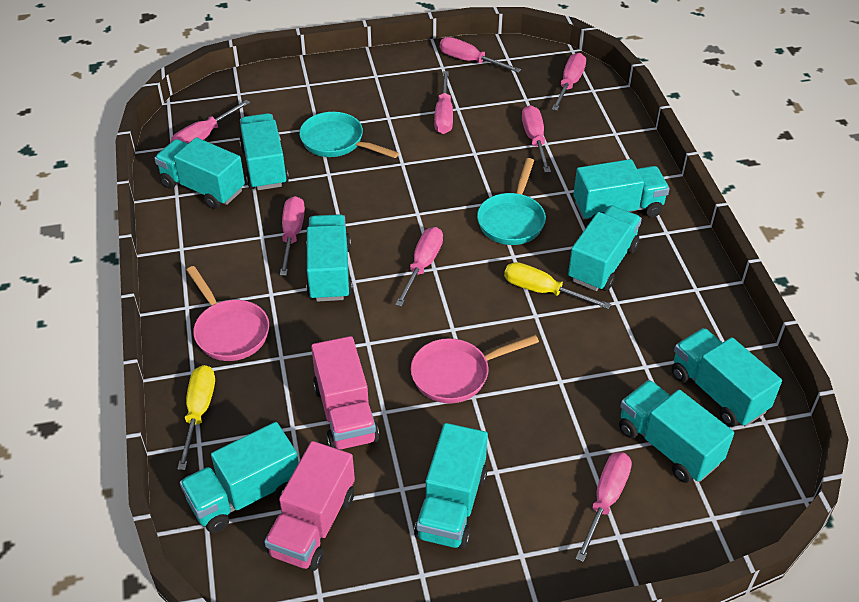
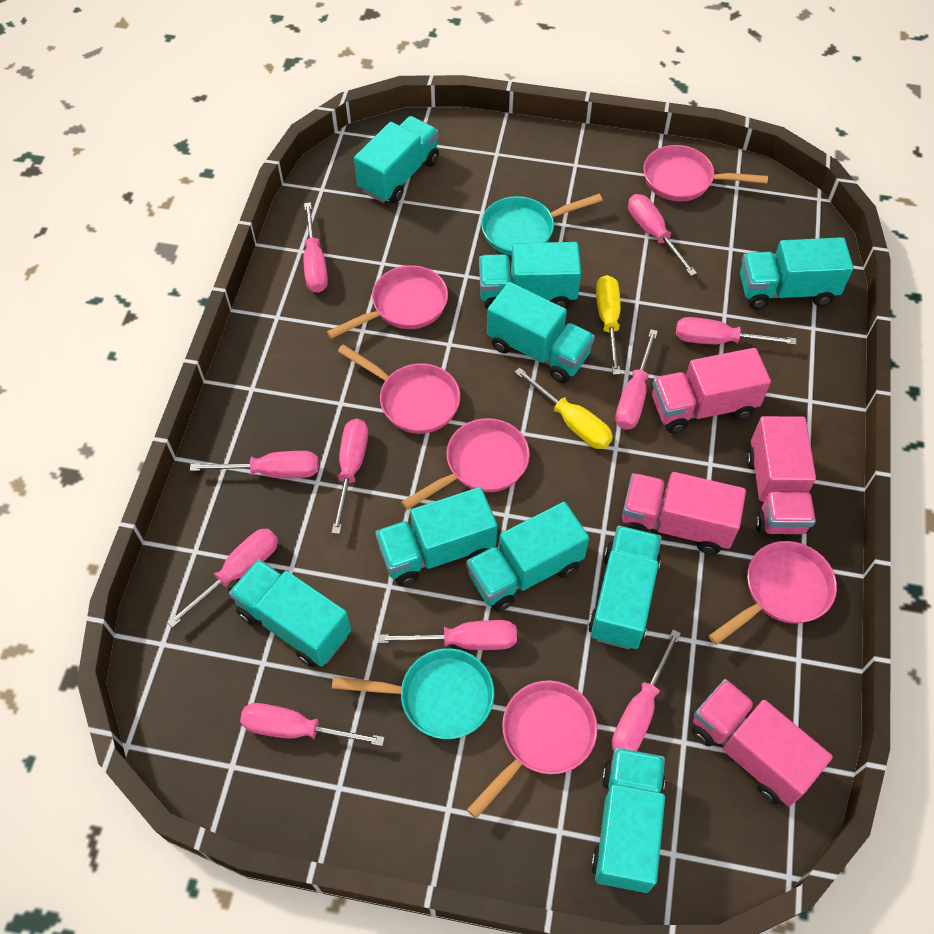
pink pan: 2 -> 6
pink screwdriver: 8 -> 10
pink truck: 2 -> 4

